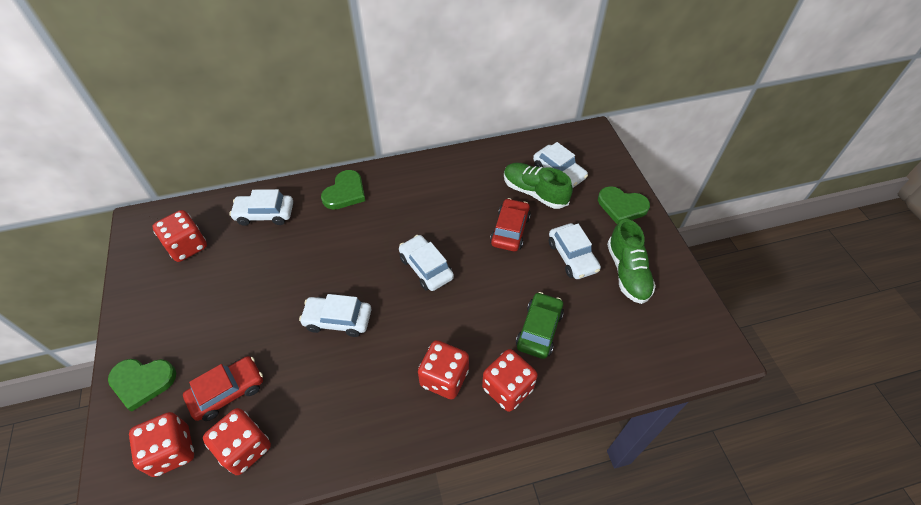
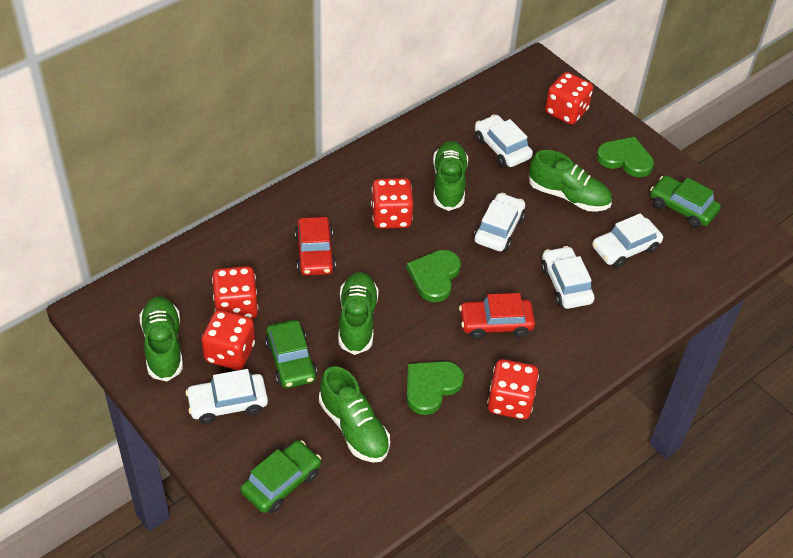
green car: 1 -> 3
green shoe: 2 -> 5

